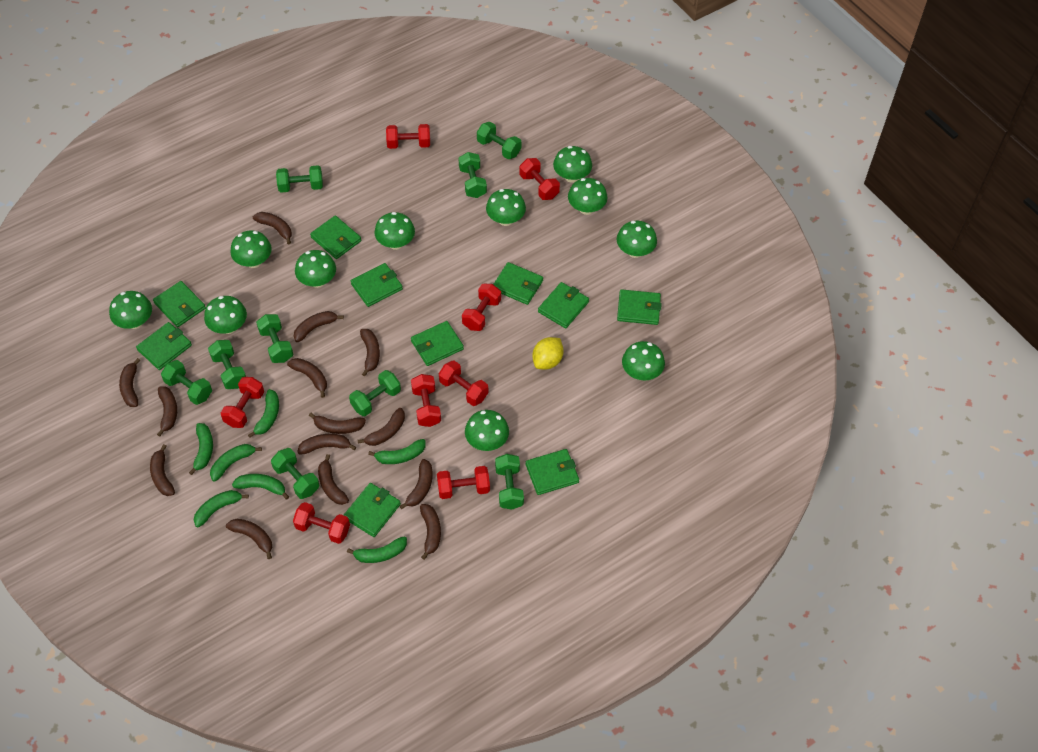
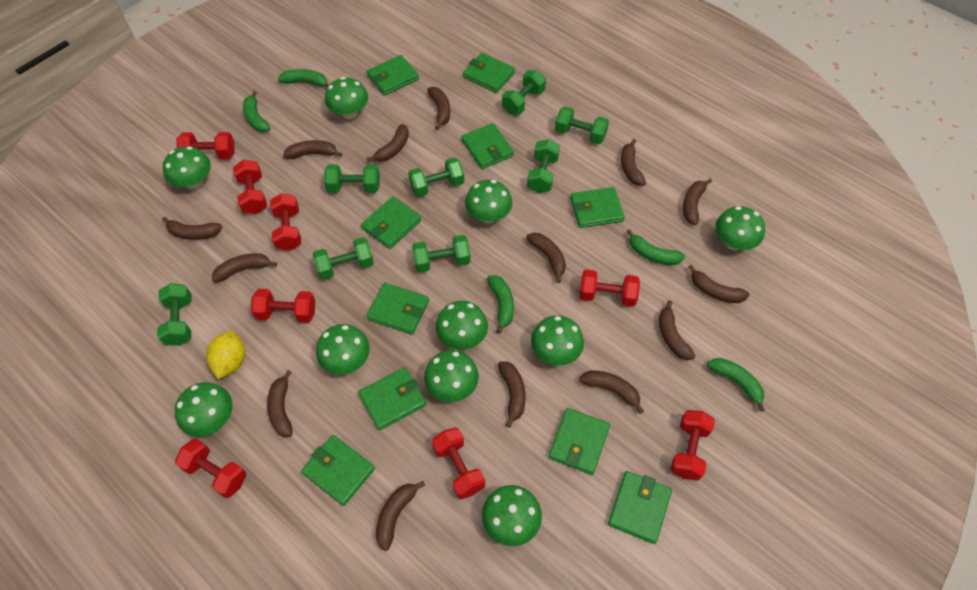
green banana: 7 -> 5
green dumbbell: 9 -> 8
green mushroom: 11 -> 10

